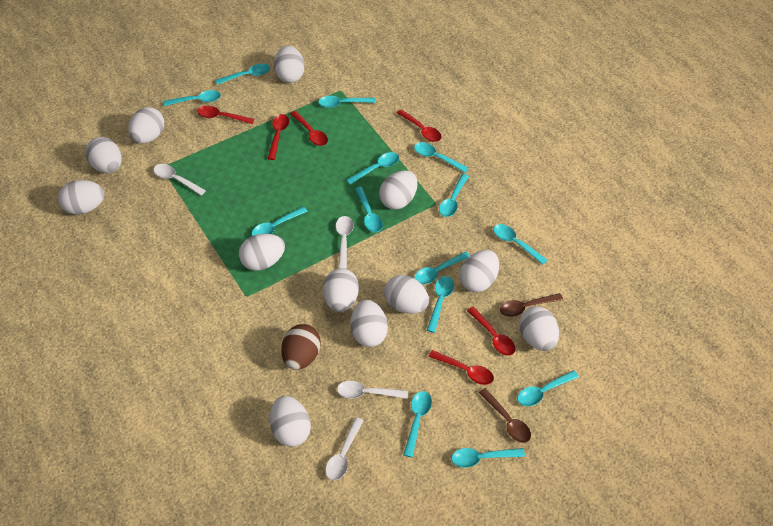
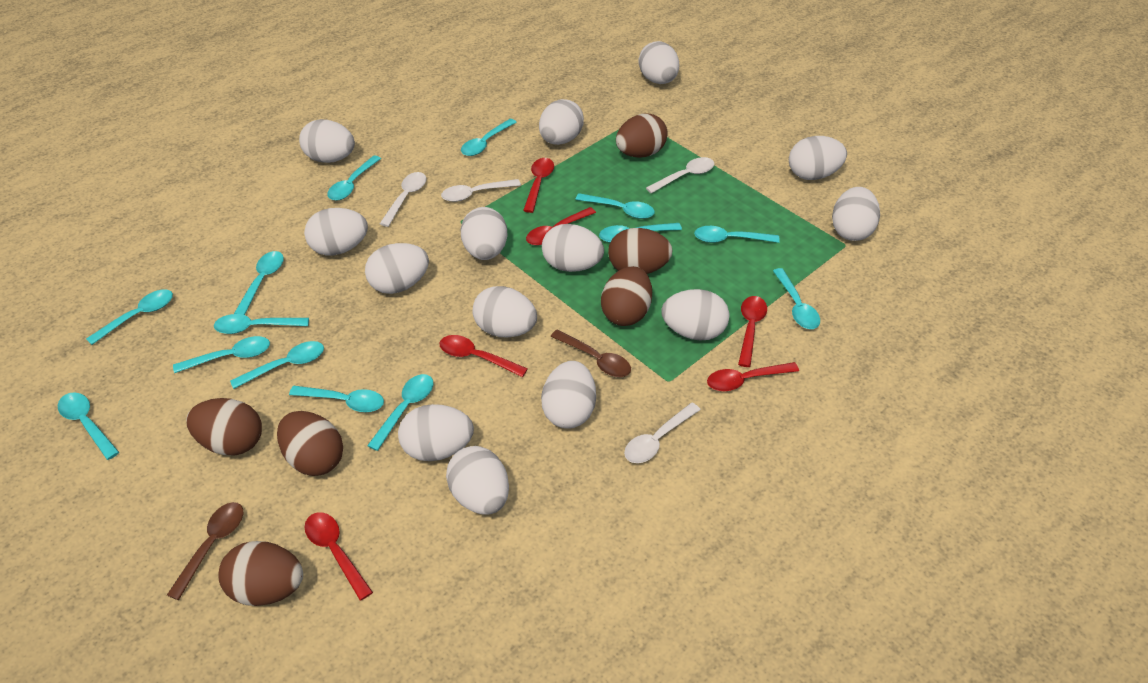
brown egg: 1 -> 6
white egg: 12 -> 14

